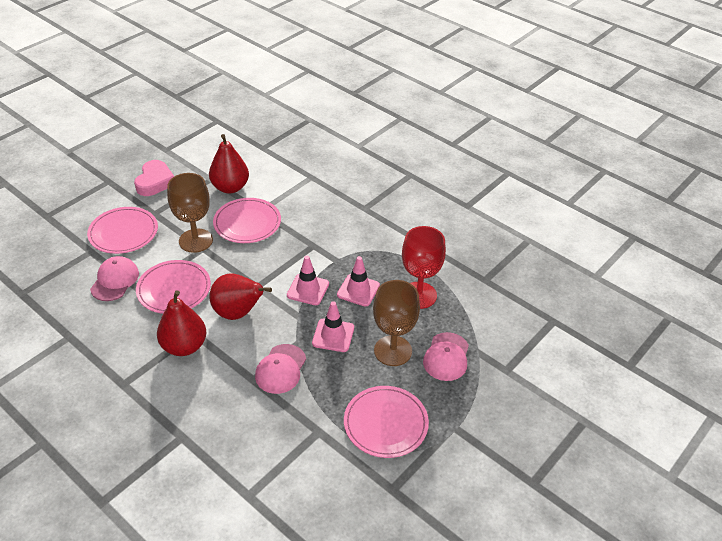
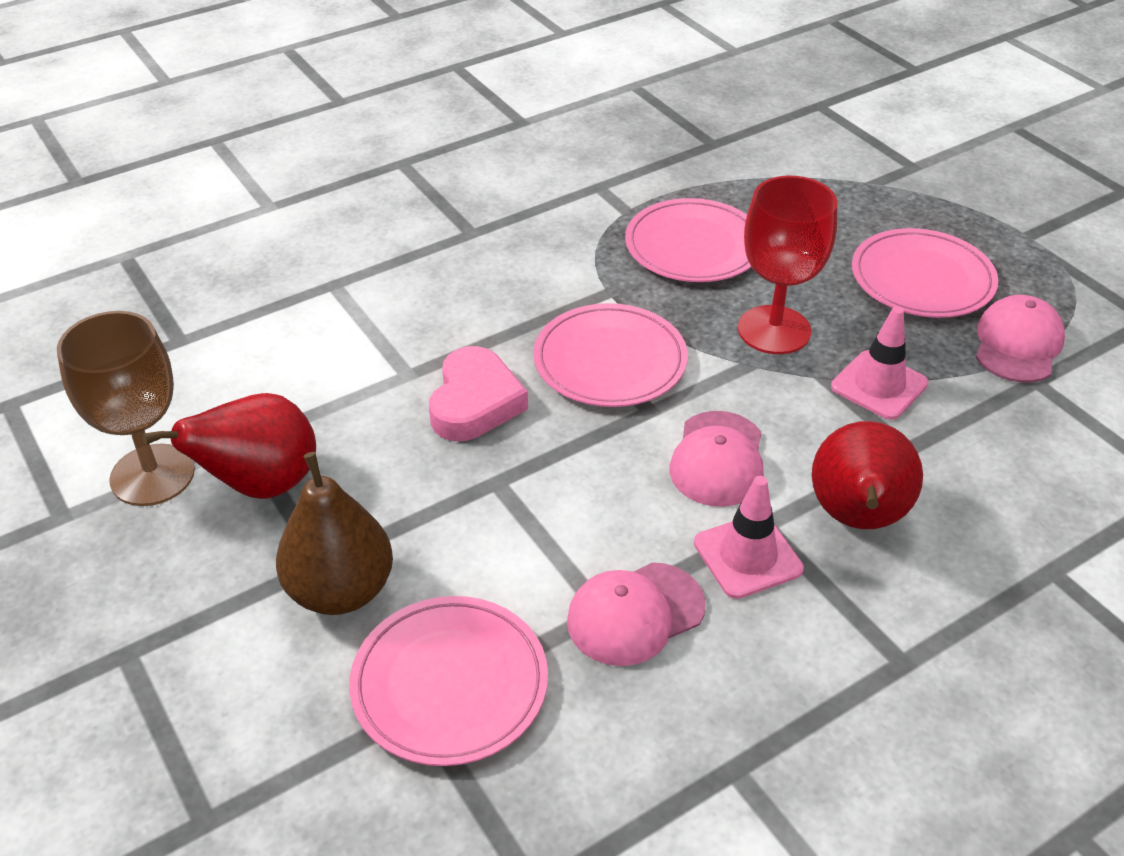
brown goblet: 2 -> 1
brown pear: 0 -> 1
pink traffic cone: 3 -> 2
red pear: 3 -> 2

